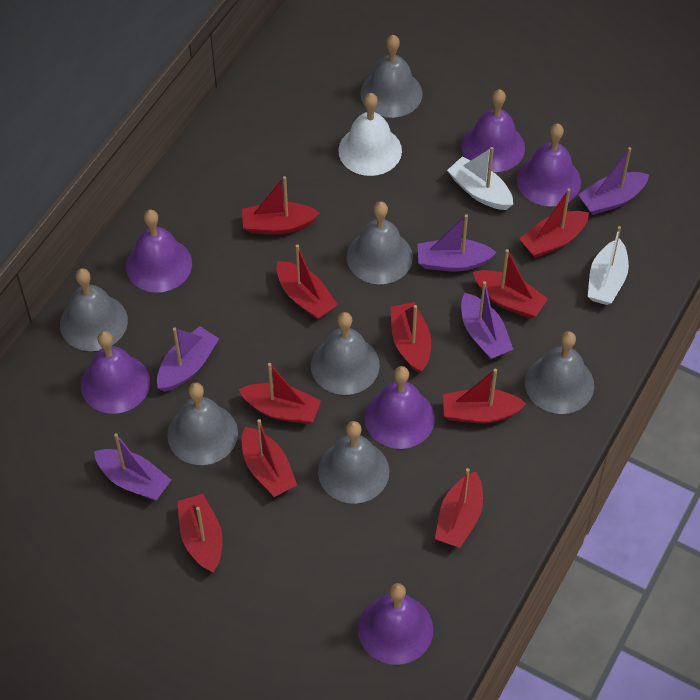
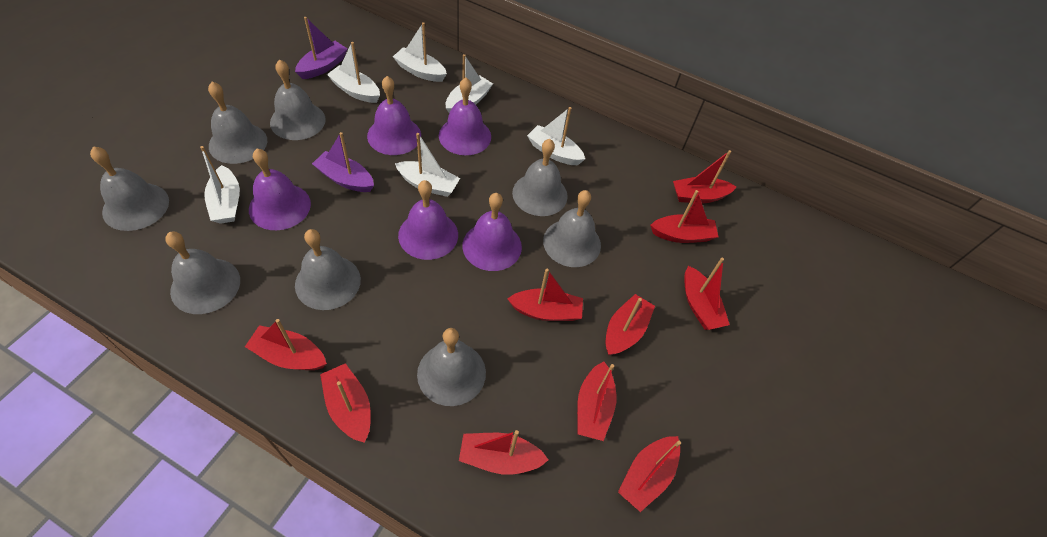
grey bell: 7 -> 8
purple bell: 6 -> 5
purple boat: 5 -> 2
white bell: 1 -> 0
white boat: 2 -> 6

